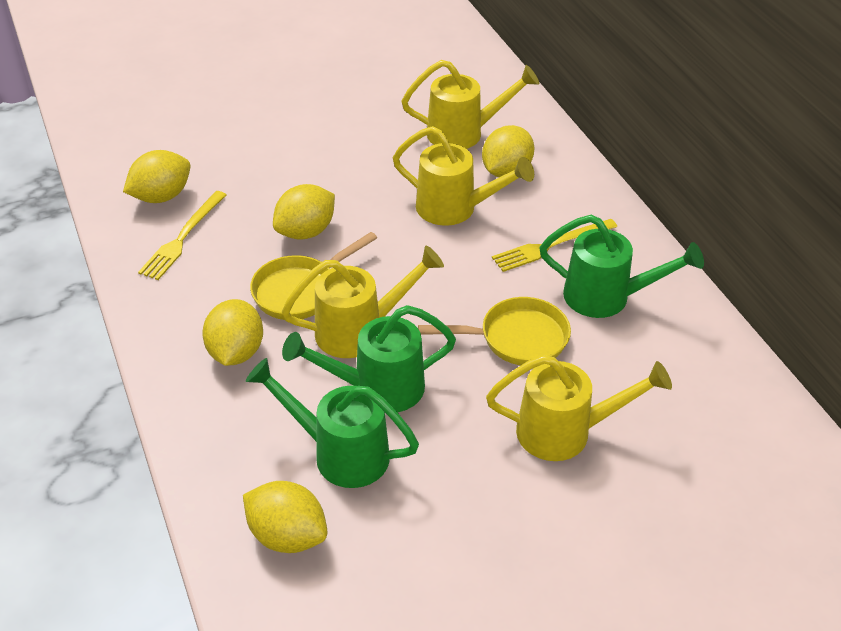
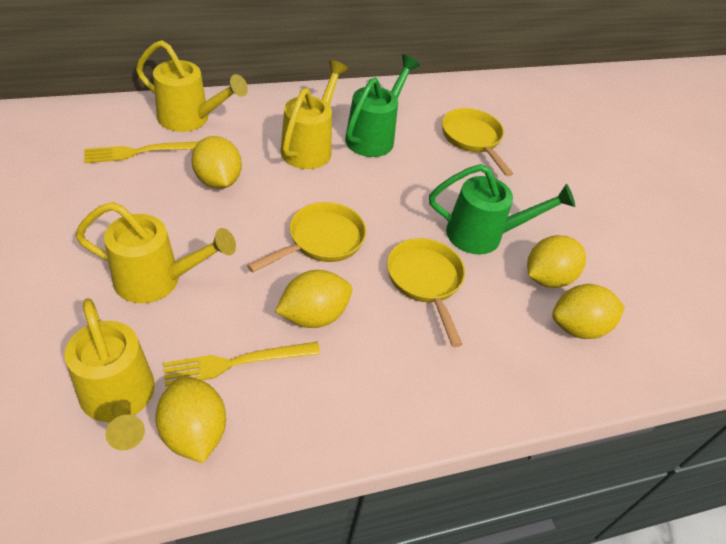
green watering can: 3 -> 2
yellow pan: 2 -> 3

